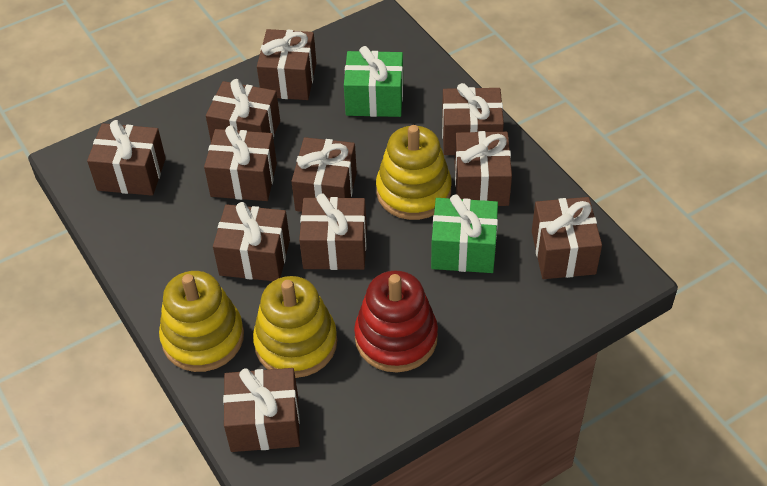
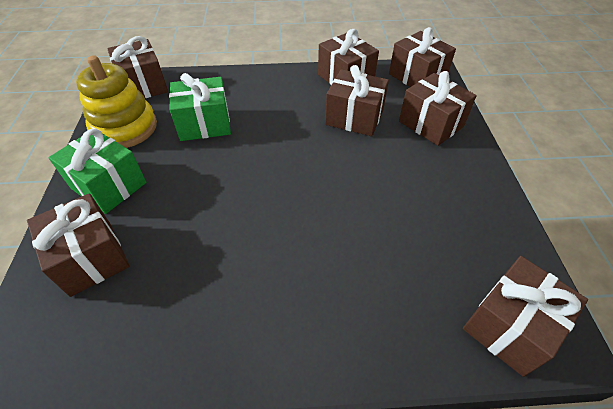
brown gift: 11 -> 7
red stacking toy: 1 -> 0
yellow stacking toy: 3 -> 1

